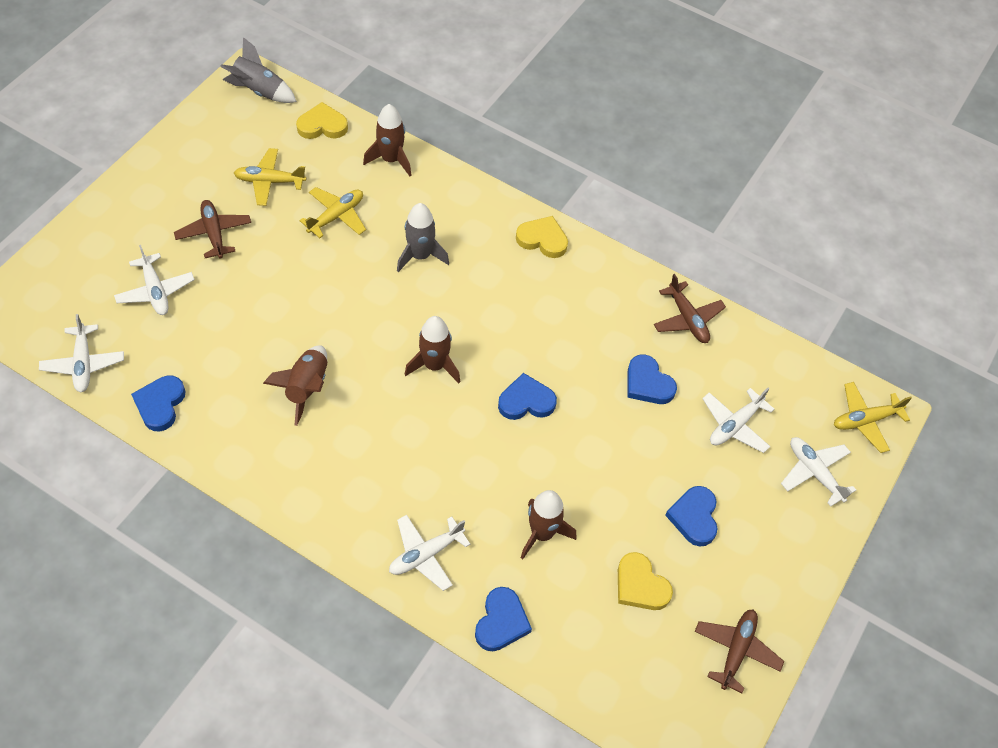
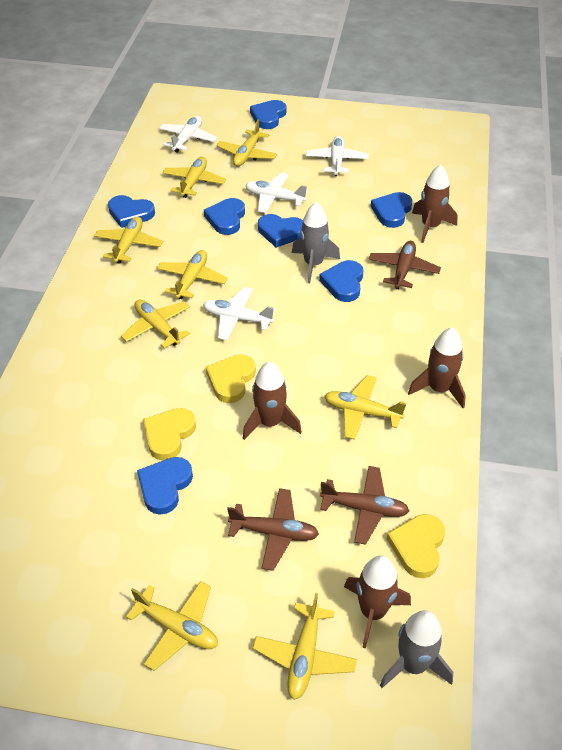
blue heart: 5 -> 7
white plane: 5 -> 4
yellow plane: 3 -> 8

